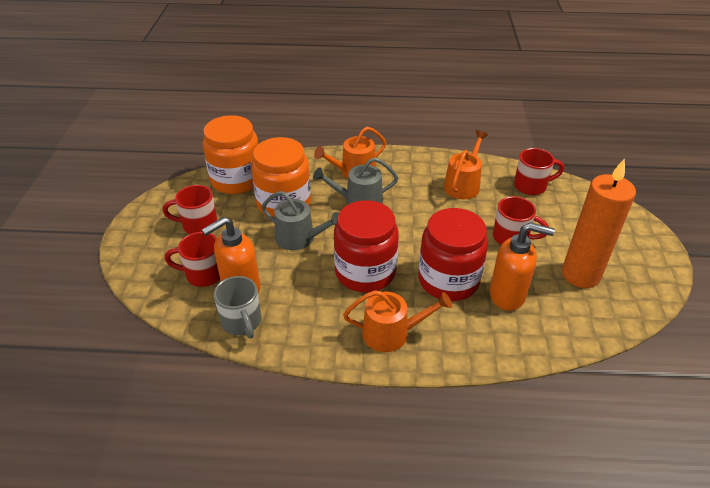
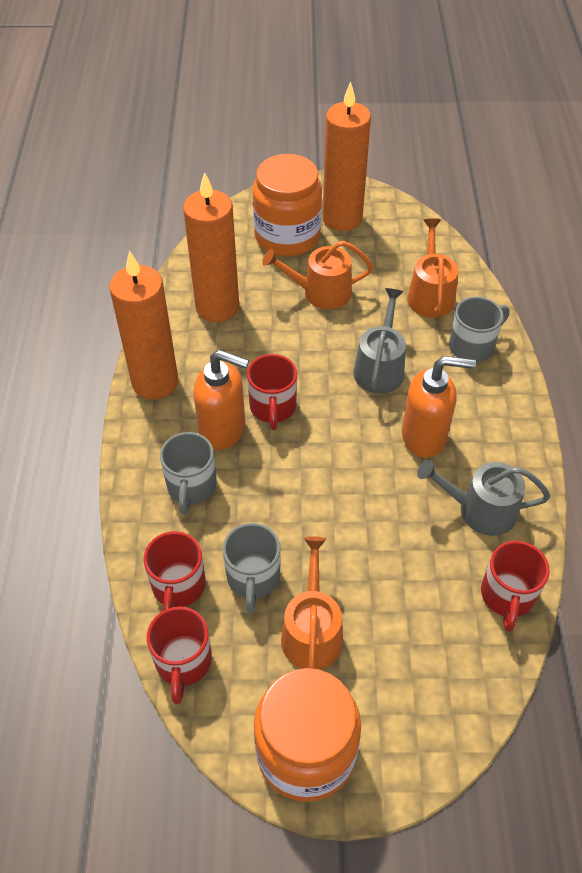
grey mug: 1 -> 3
orange candle: 1 -> 3
red jar: 2 -> 0

